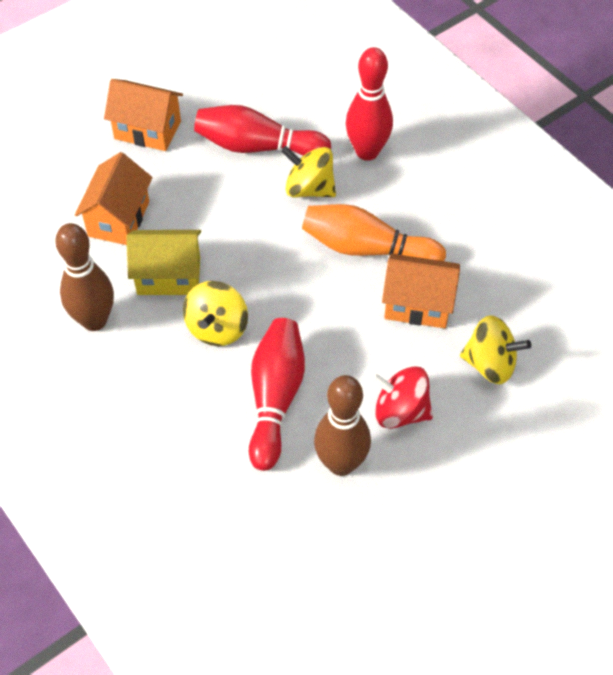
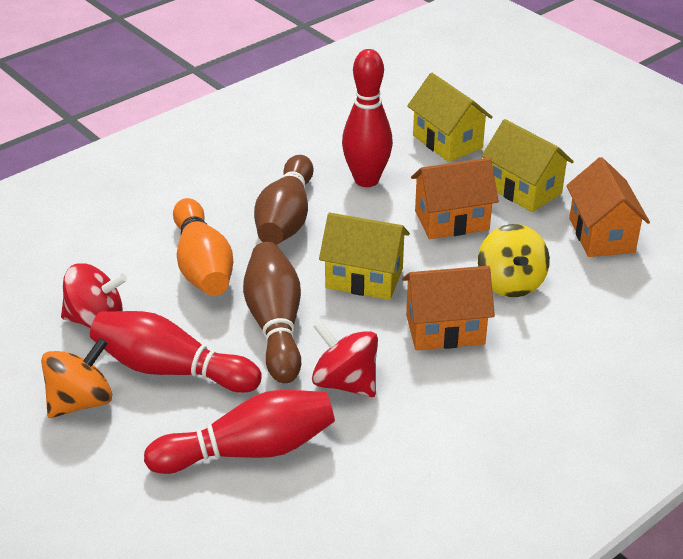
orange spinning top: 0 -> 1
red spinning top: 1 -> 2
yellow house: 1 -> 3
yellow spinning top: 3 -> 1

